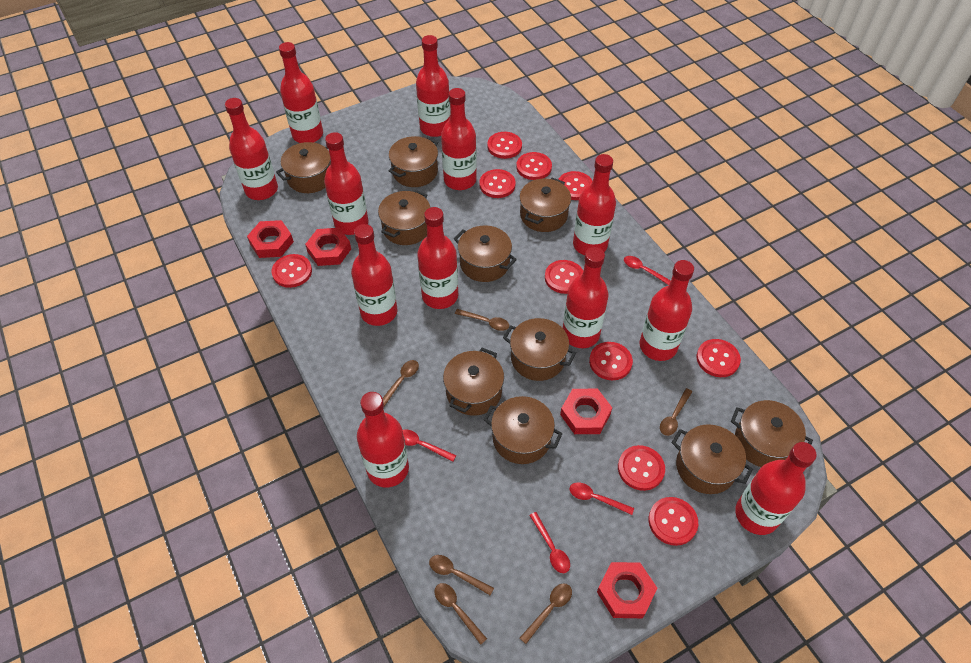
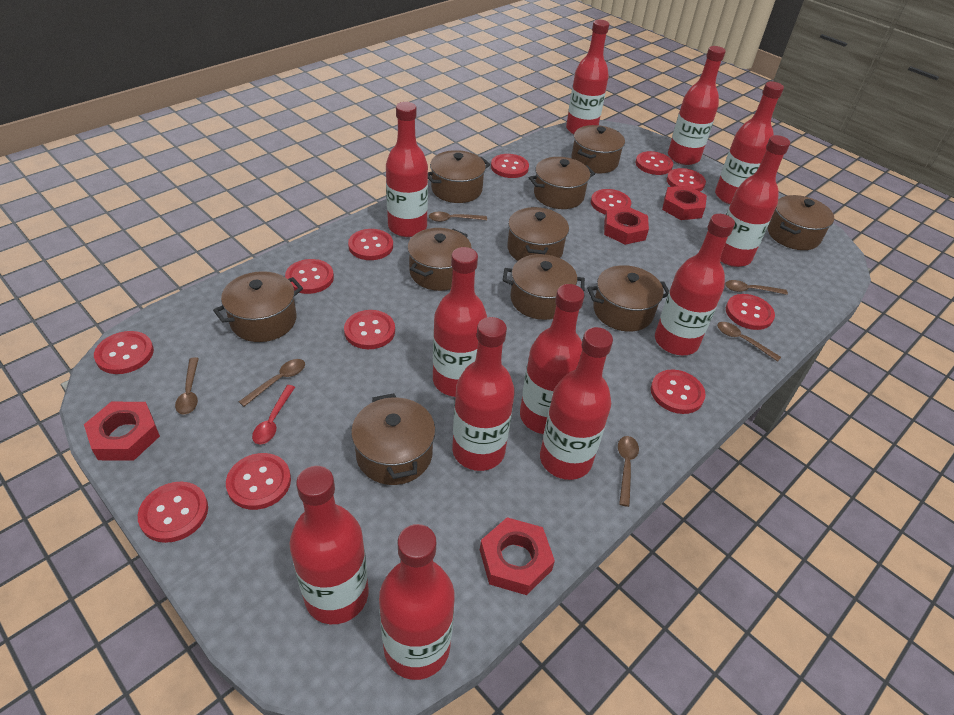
red button: 10 -> 12
red spoon: 4 -> 1

